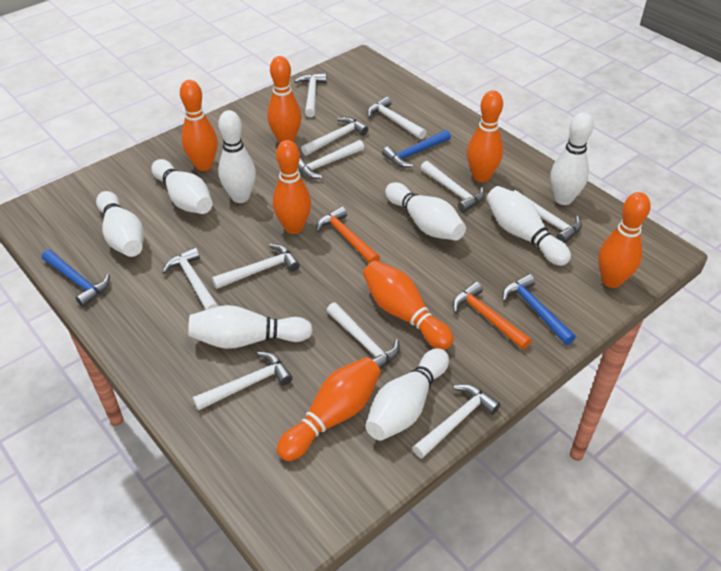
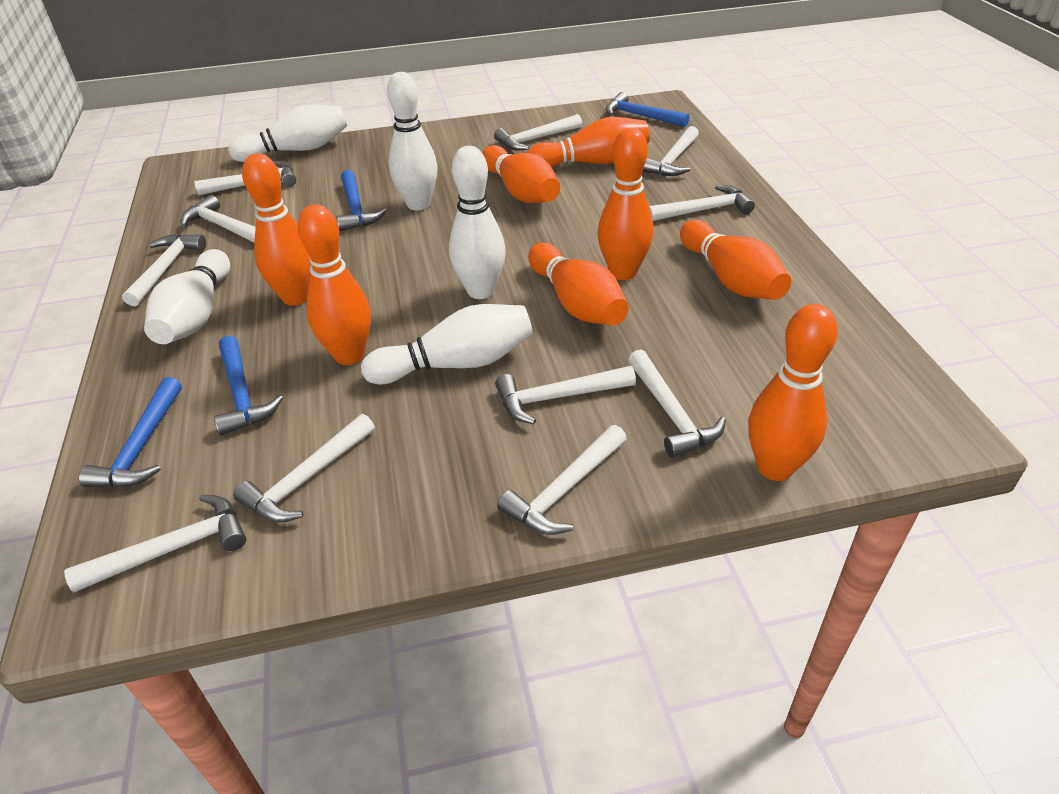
blue hammer: 3 -> 4
orange bowling pin: 7 -> 8
orange hammer: 2 -> 0
white bowling pin: 8 -> 5

